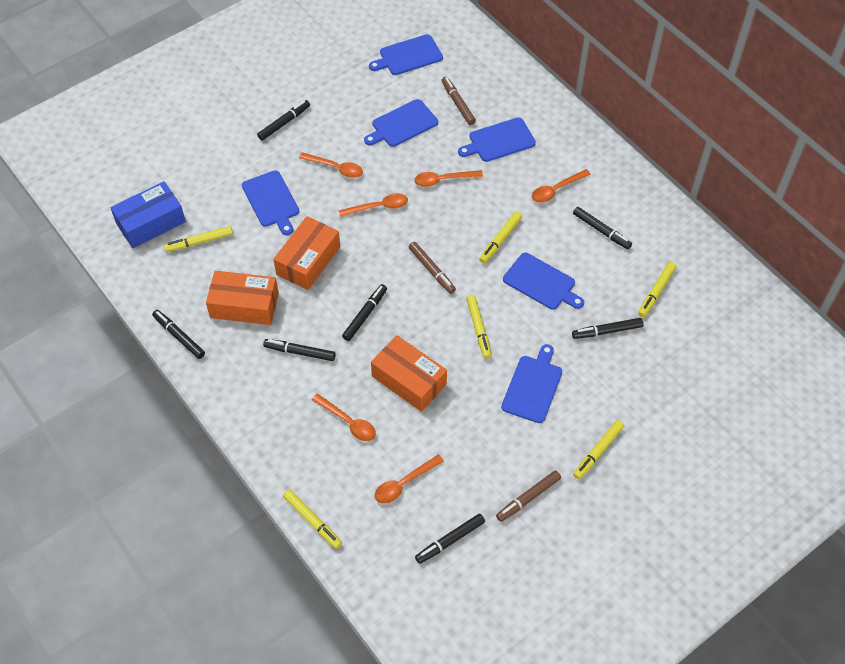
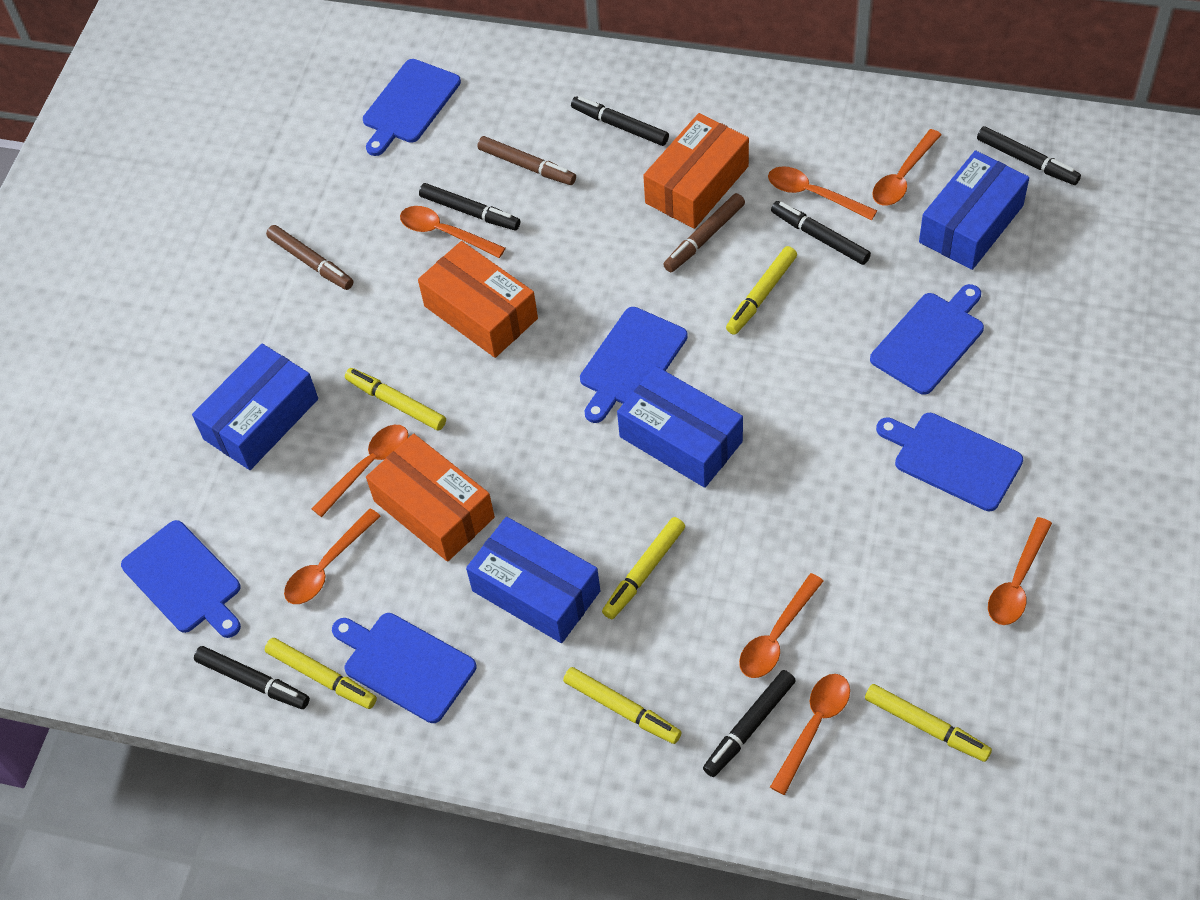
black marker: 7 -> 6
blue box: 1 -> 4
orange spoon: 6 -> 8

